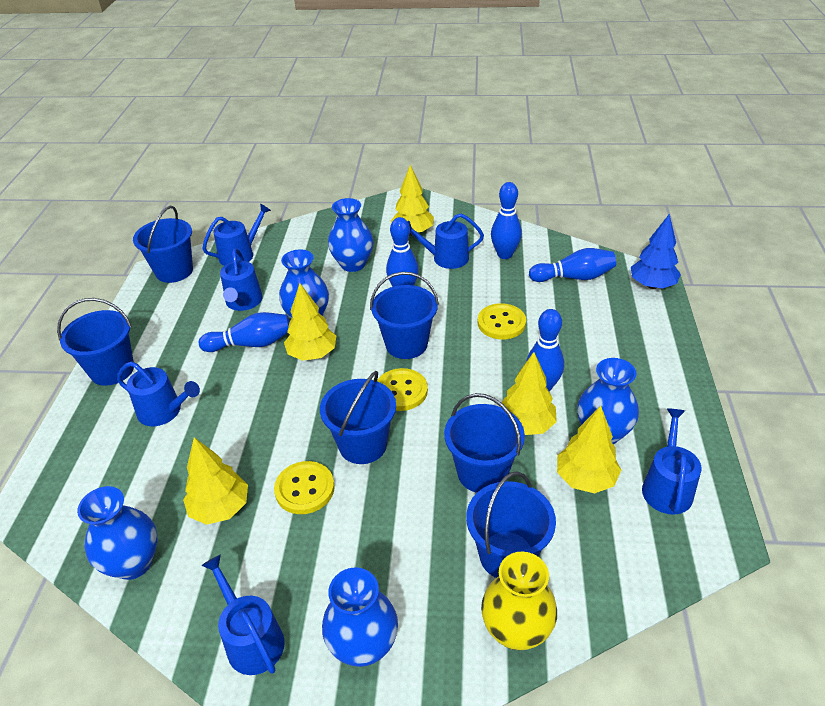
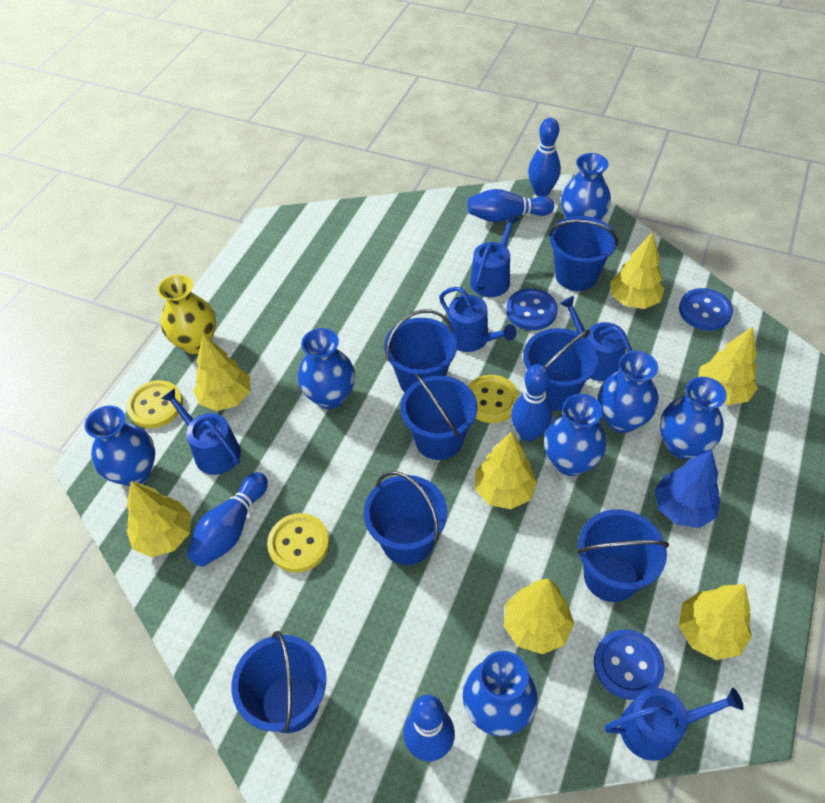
blue bucket: 6 -> 7
blue button: 0 -> 3
blue vase: 5 -> 7
blue watering can: 6 -> 5
yellow tree: 5 -> 7

